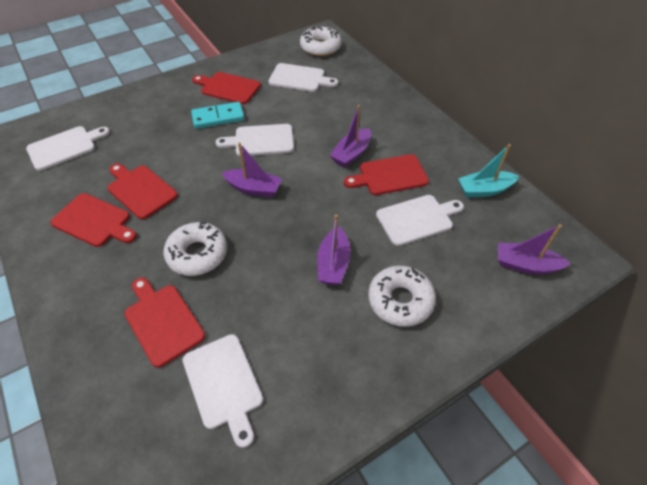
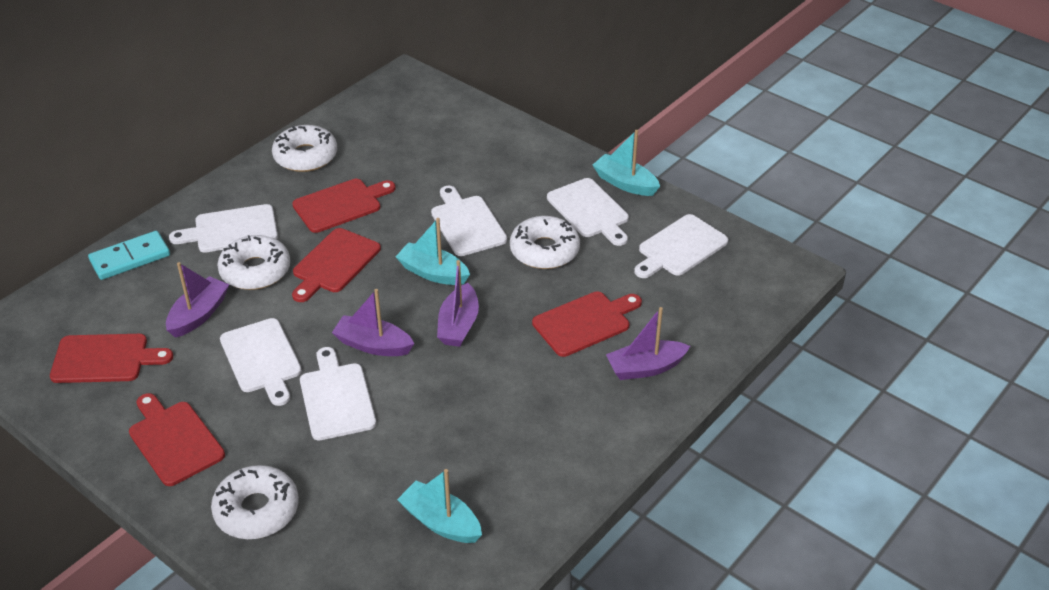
turquoise boat: 1 -> 3
white cutting board: 5 -> 6
white donut: 3 -> 4

